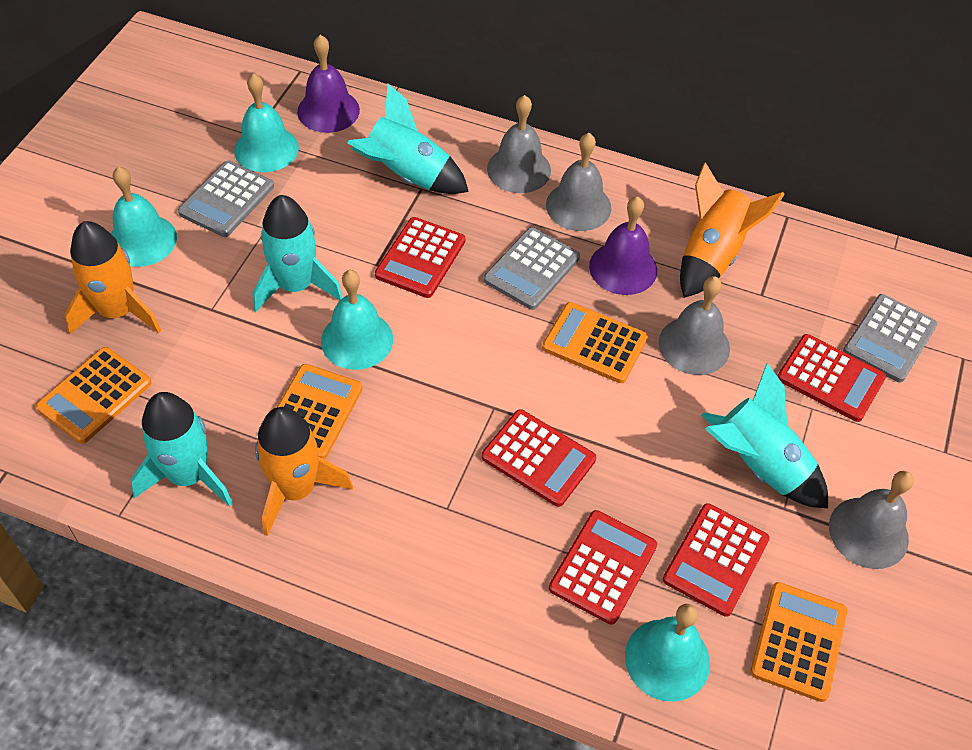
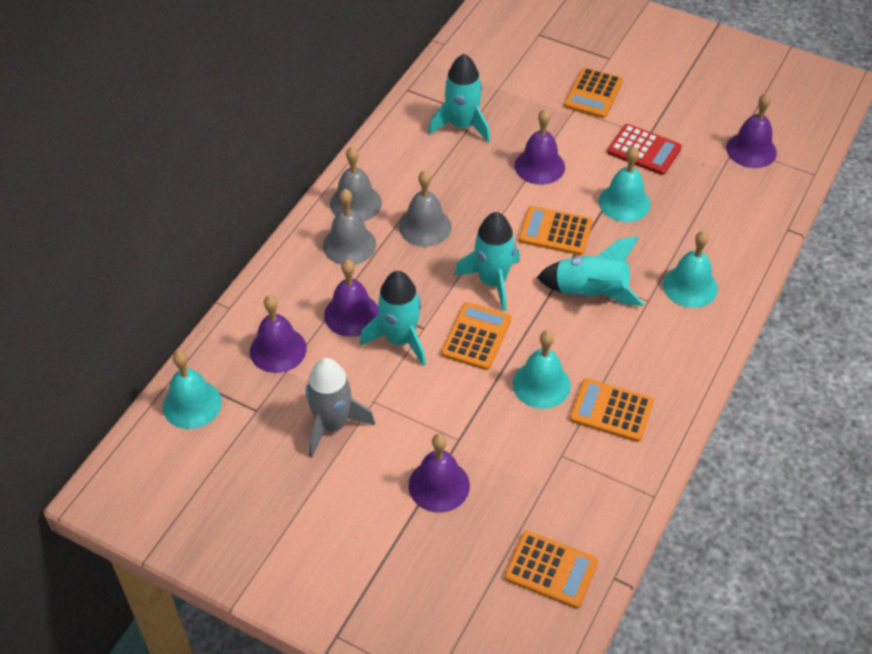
grey bell: 4 -> 3
grey calculator: 3 -> 0
grey rocket: 0 -> 1
orange calculator: 4 -> 5
orange rocket: 3 -> 0
purple bell: 2 -> 5
red calculator: 5 -> 1

